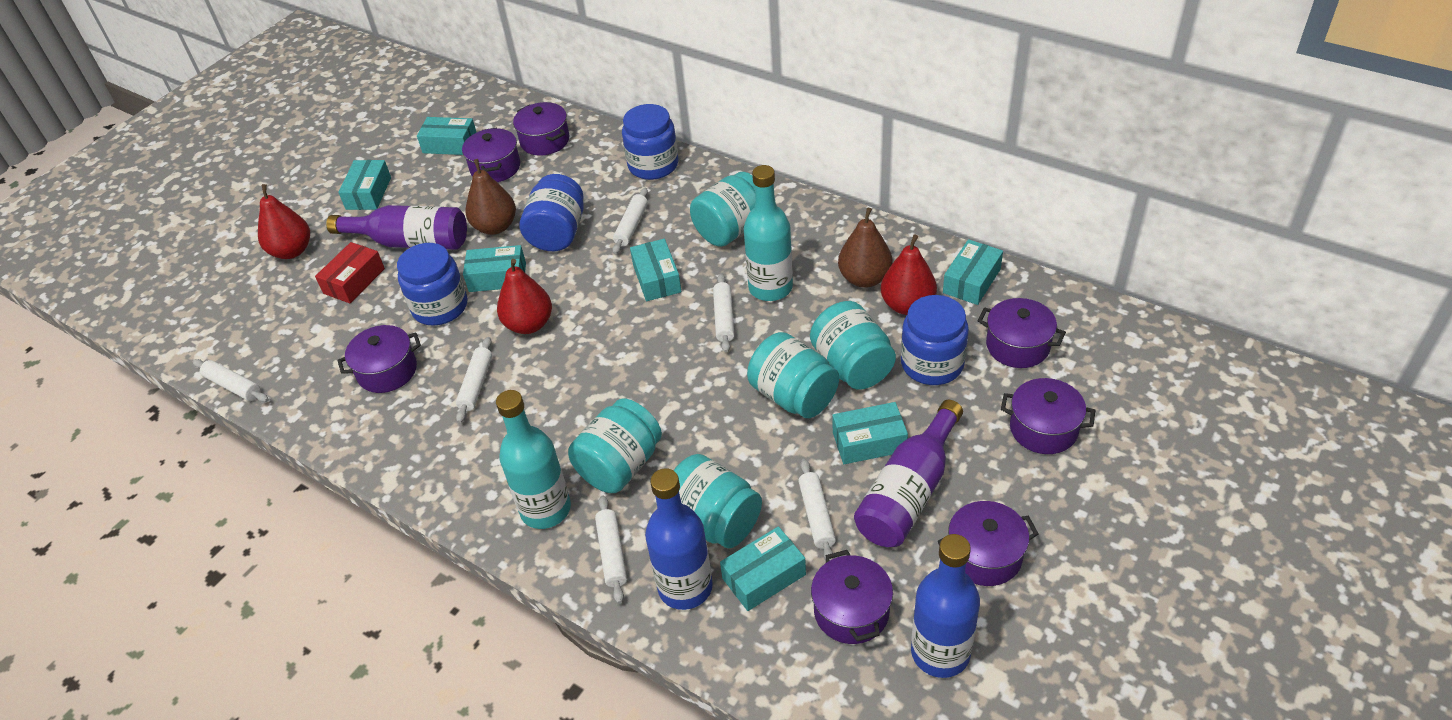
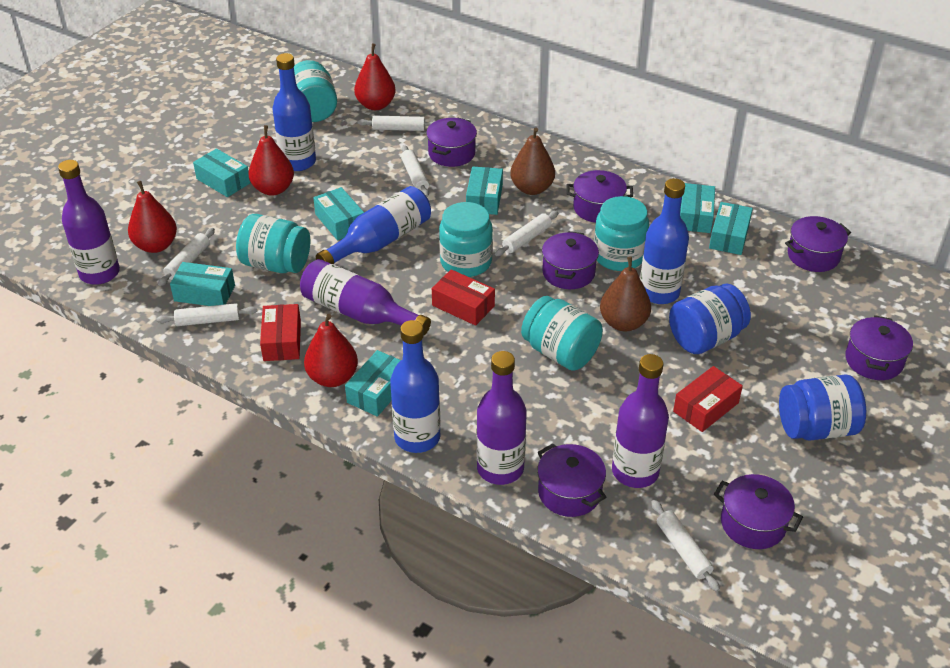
blue bottle: 2 -> 4
blue jar: 4 -> 2
purple bottle: 2 -> 4
red box: 1 -> 3
red pear: 3 -> 4
turquoise bottle: 2 -> 0

